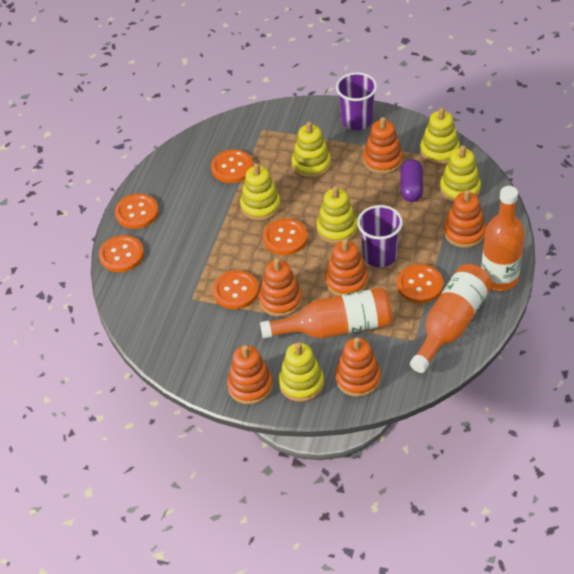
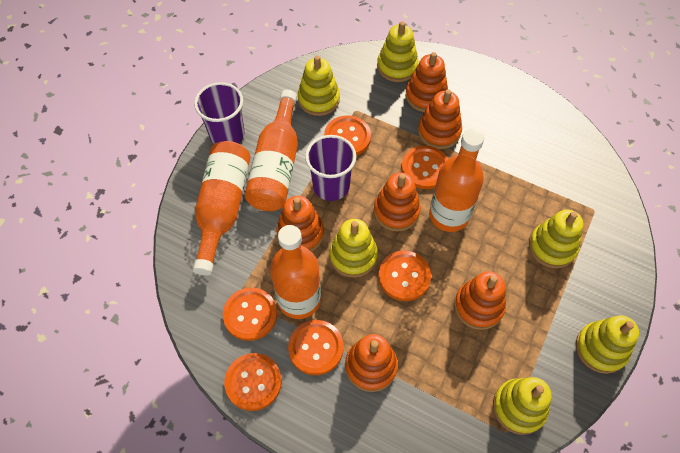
orange bottle: 3 -> 4
purple capsule: 1 -> 0

